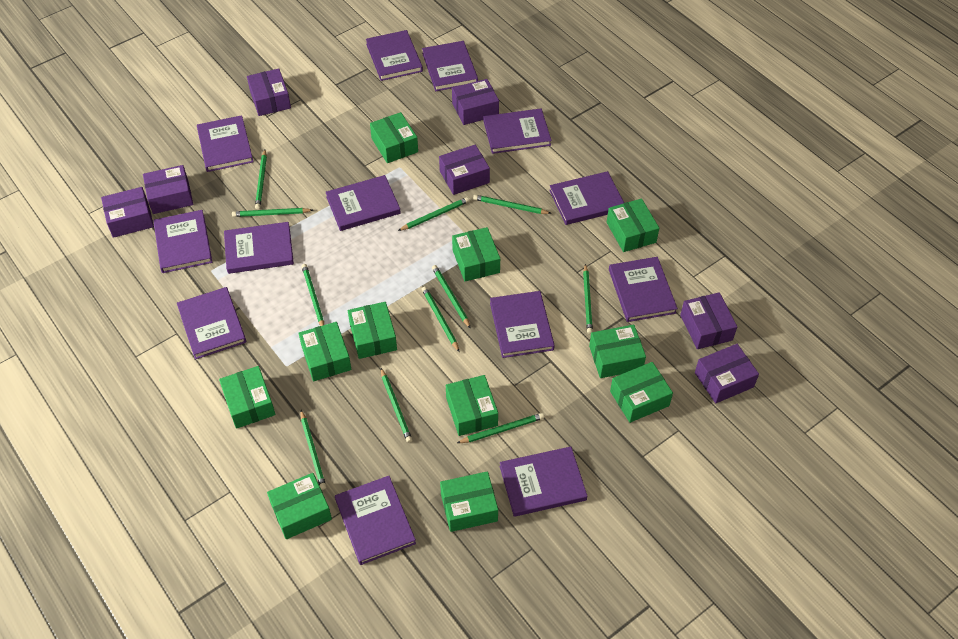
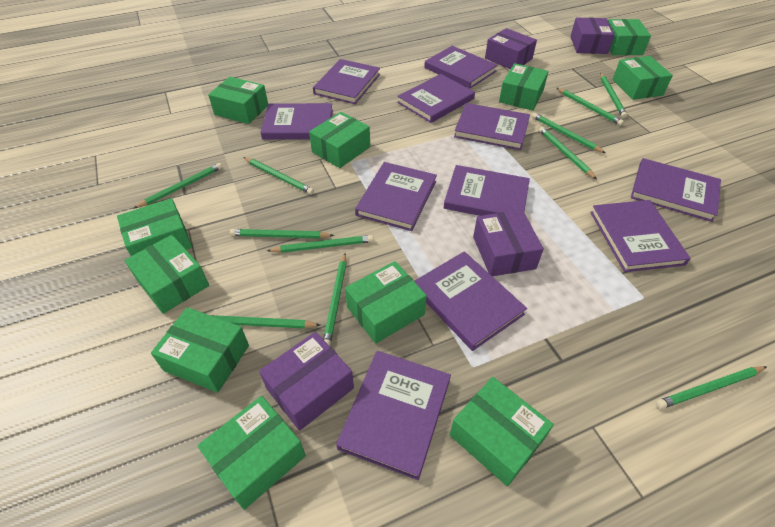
purple book: 13 -> 11
purple box: 7 -> 4

